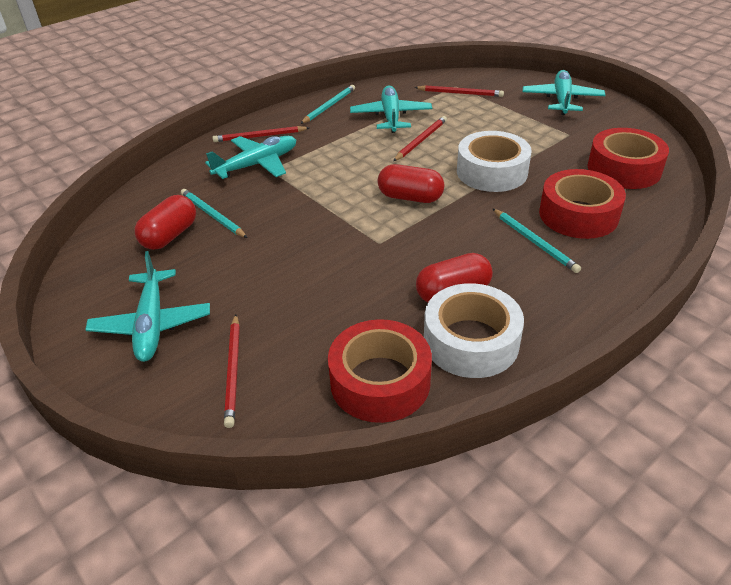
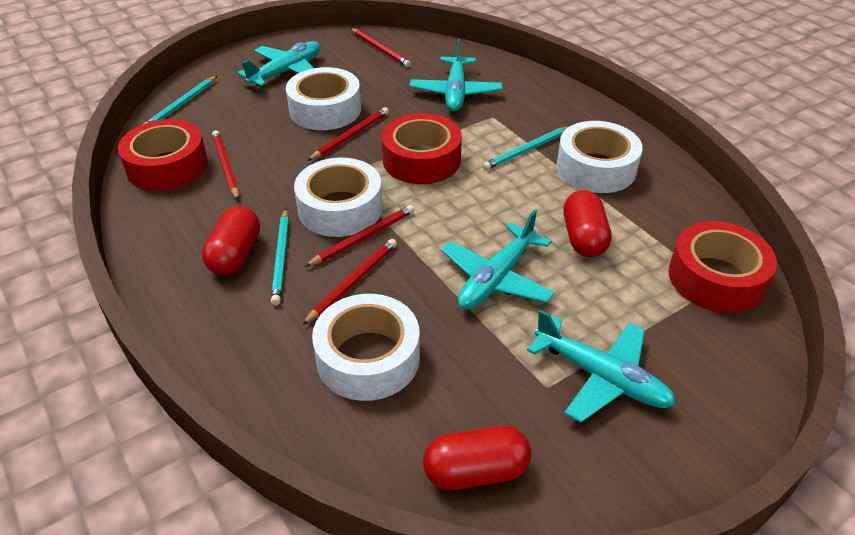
red pencil: 4 -> 5
white tape: 2 -> 4

